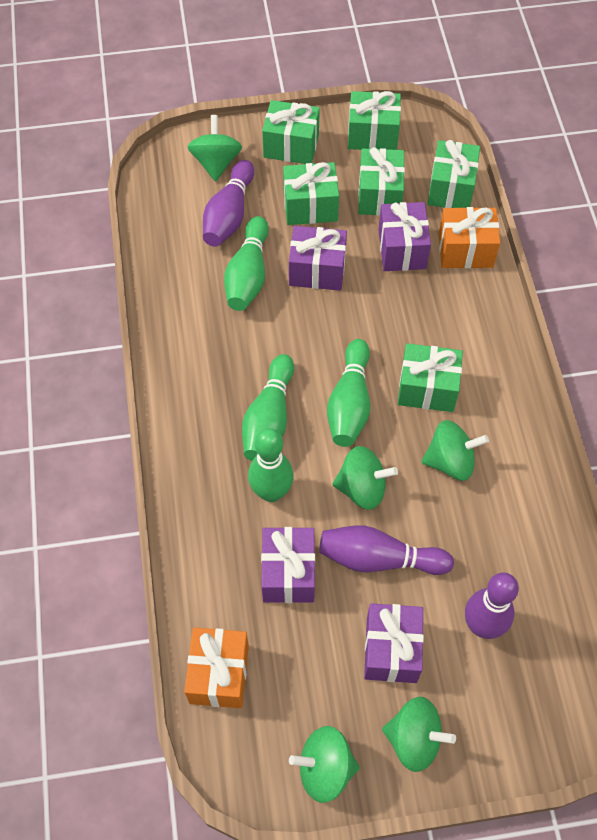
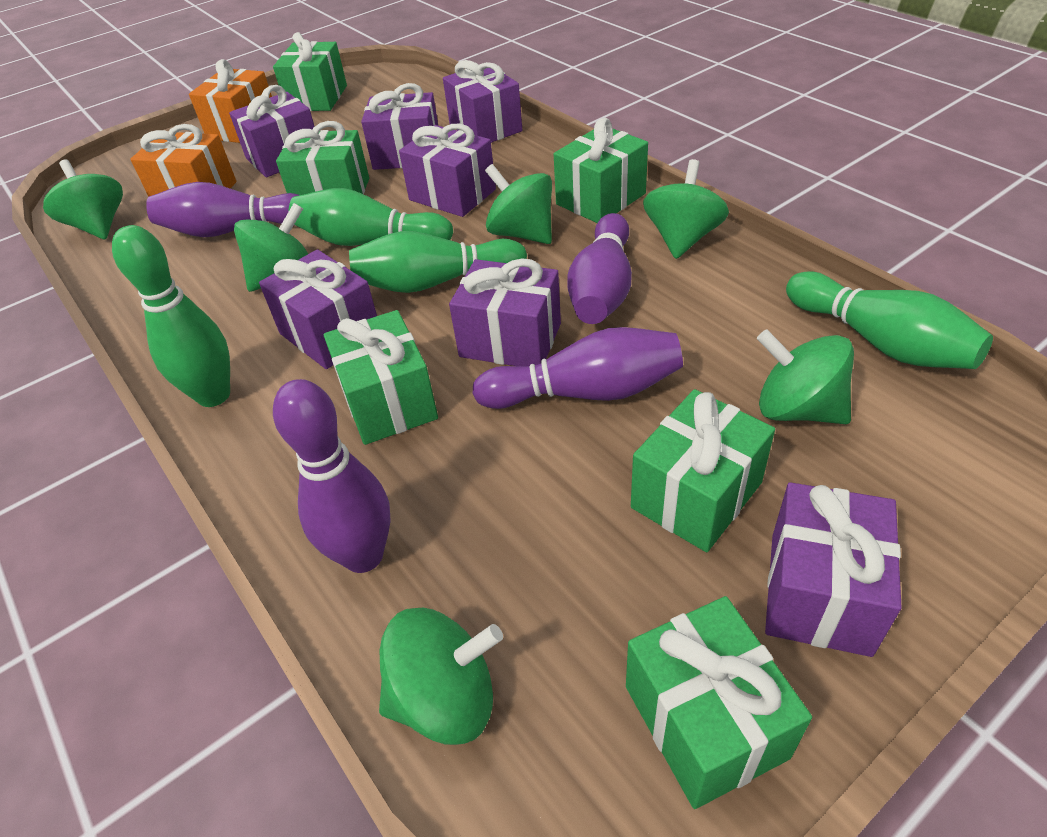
green spinning top: 5 -> 6
purple bowling pin: 3 -> 4
purple gift: 4 -> 7

